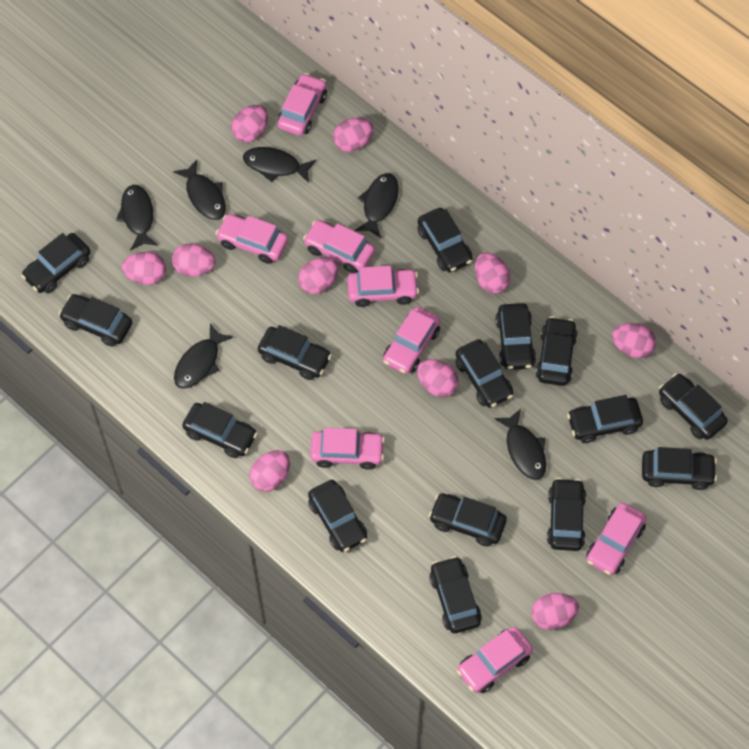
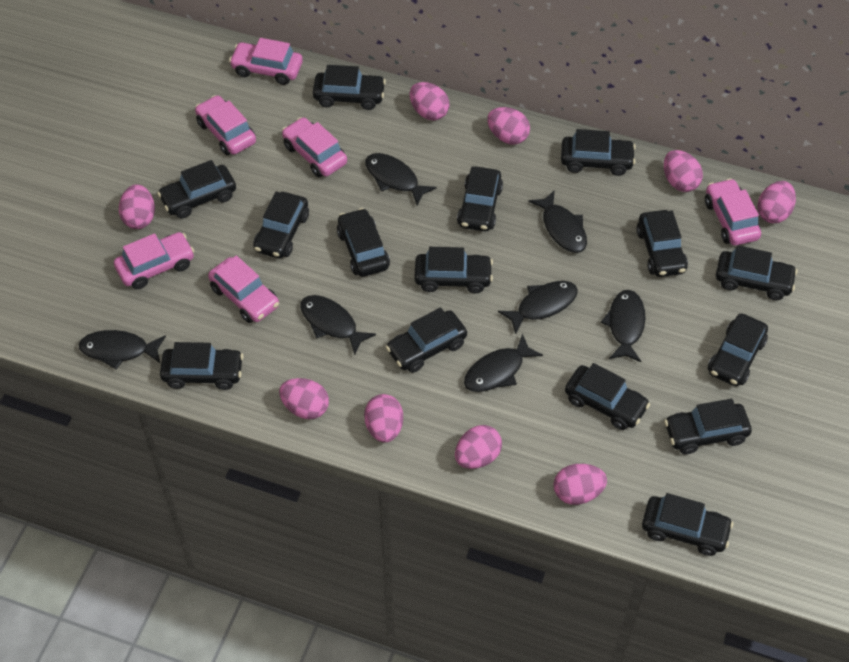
black fish: 6 -> 7
pink car: 8 -> 6
pink egg: 10 -> 9

